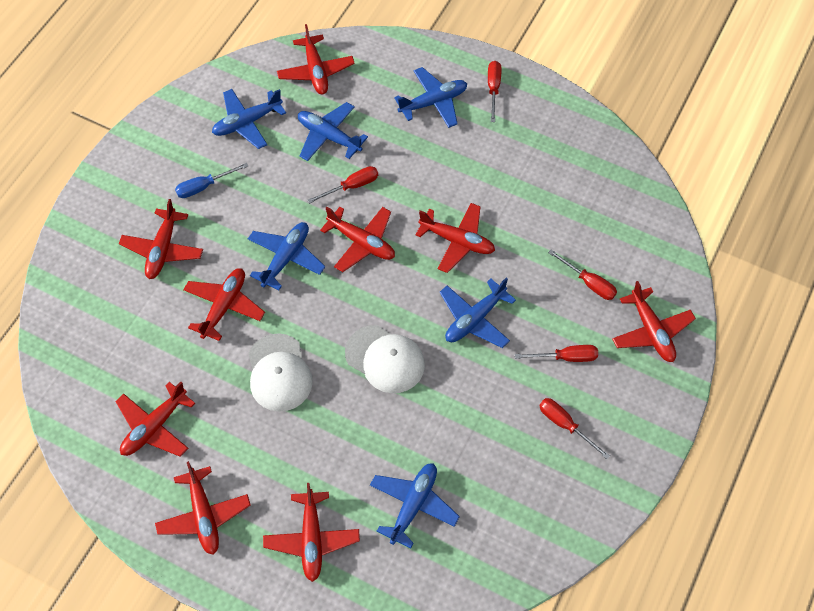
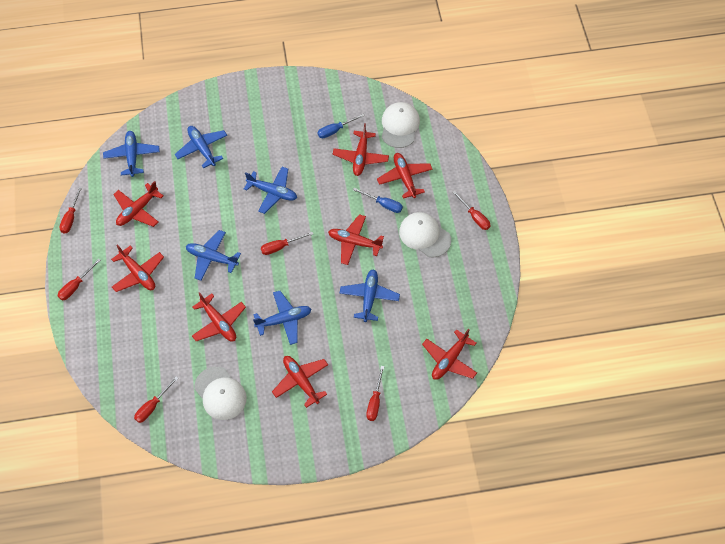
blue screwdriver: 1 -> 2
red plane: 9 -> 8
red screwdriver: 5 -> 6
white cap: 2 -> 3

